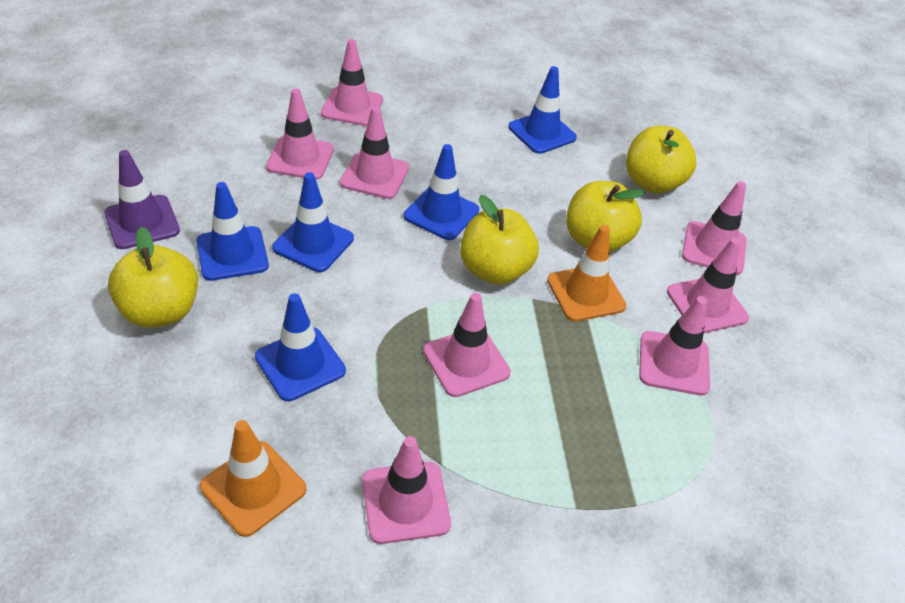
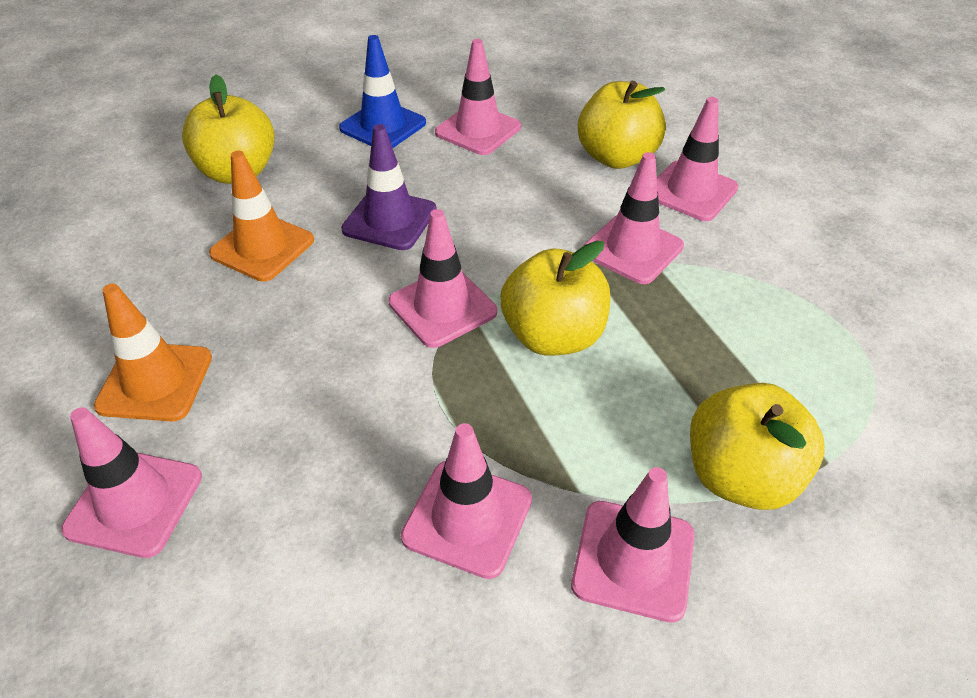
blue traffic cone: 5 -> 1
pink traffic cone: 8 -> 7

